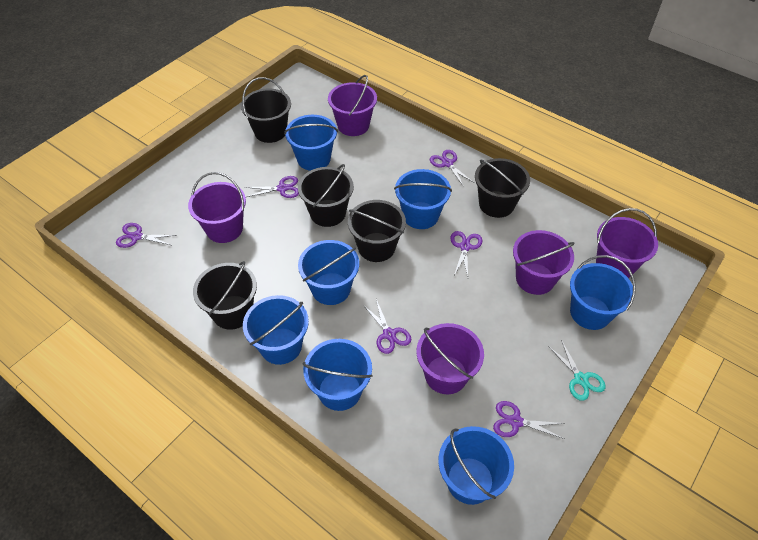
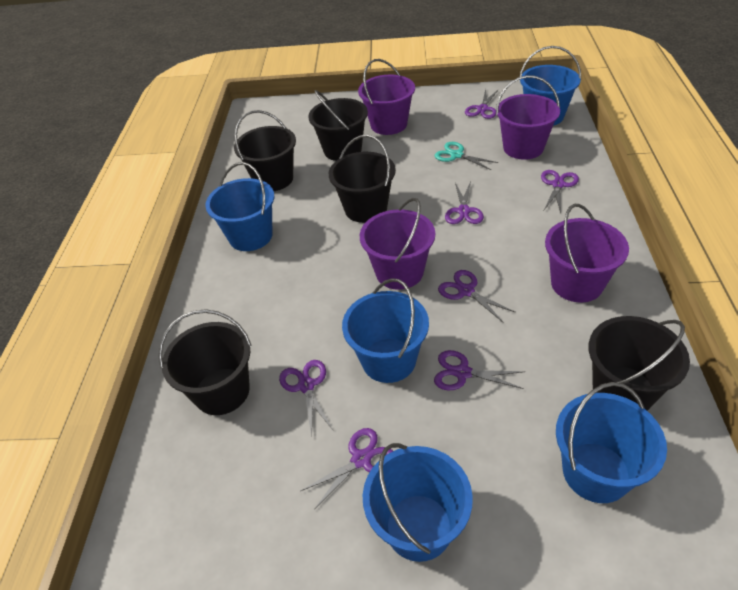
blue bucket: 7 -> 5
purple bucket: 5 -> 4
purple scissors: 6 -> 7

